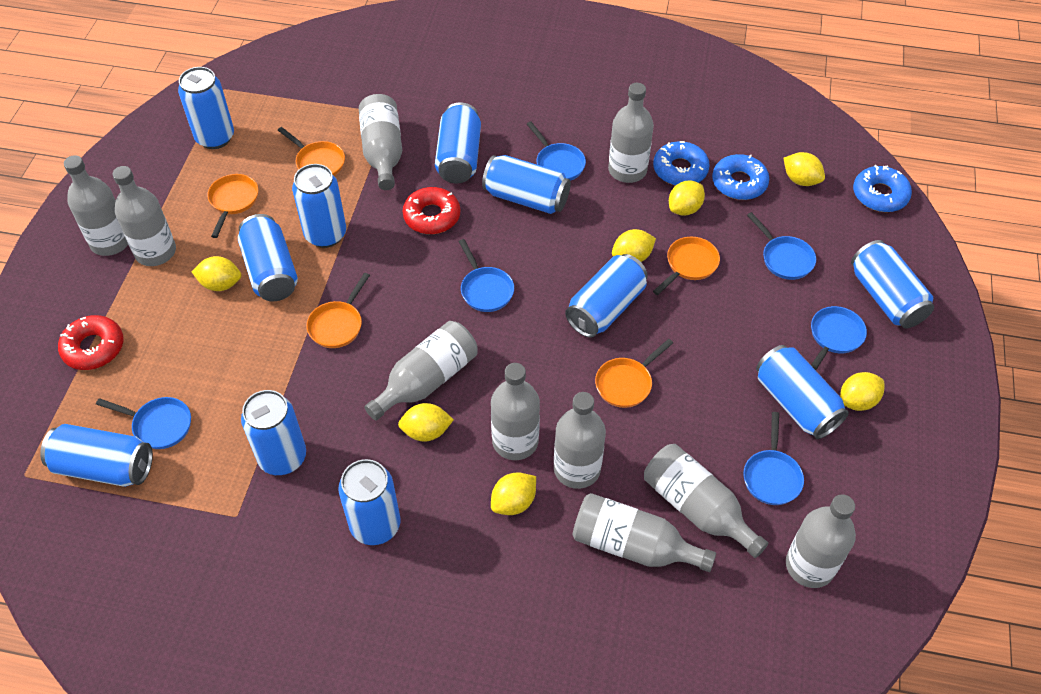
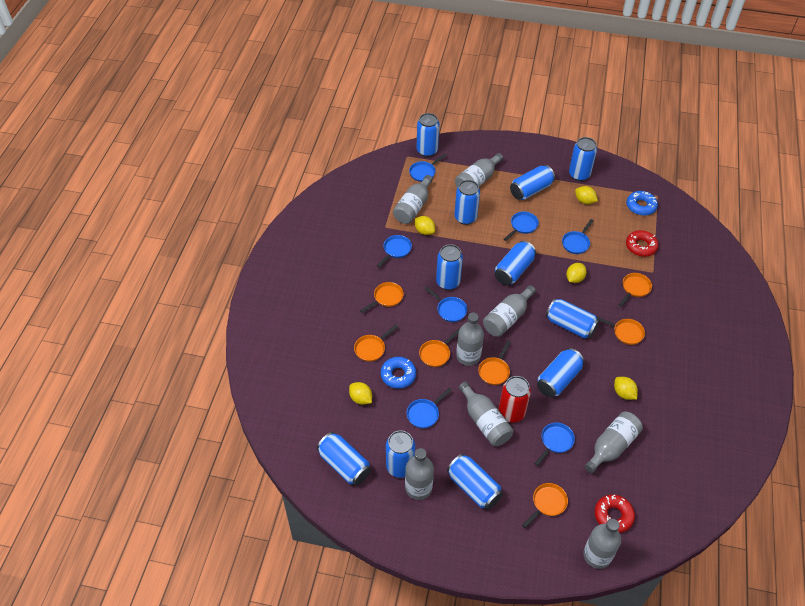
blue donut: 3 -> 2
blue pan: 6 -> 7
grey bottle: 10 -> 8
orange pan: 5 -> 7
red can: 0 -> 1
yellow lemon: 7 -> 5

